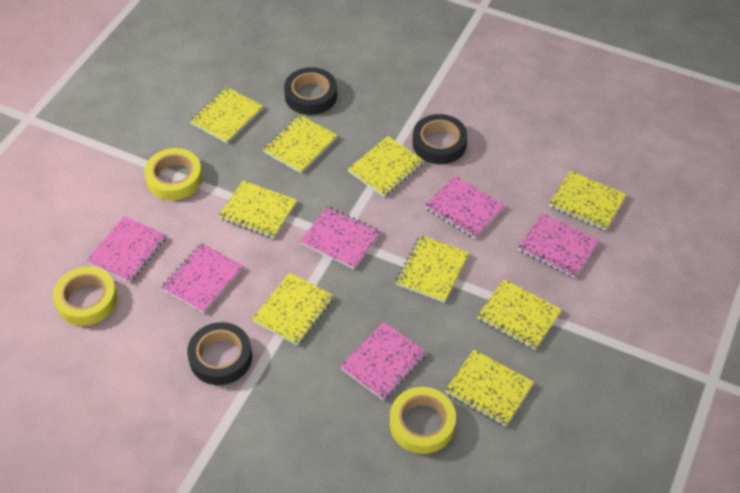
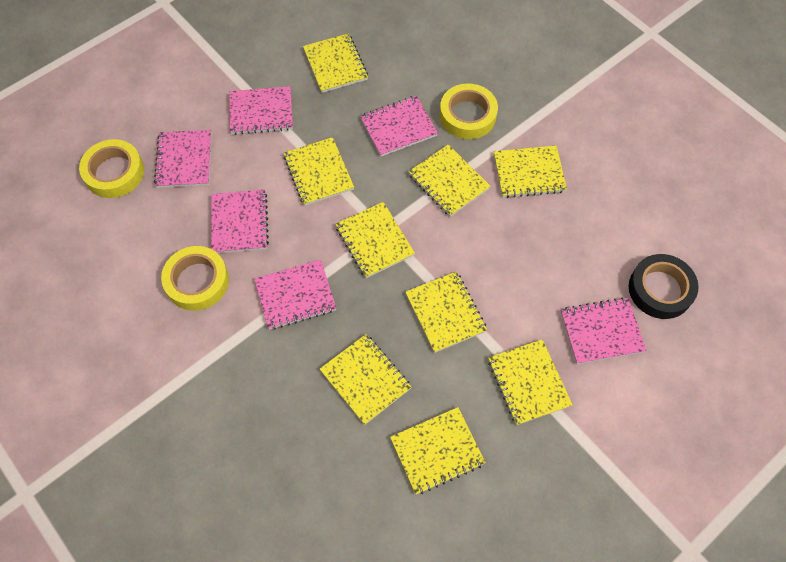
black tape: 3 -> 1

